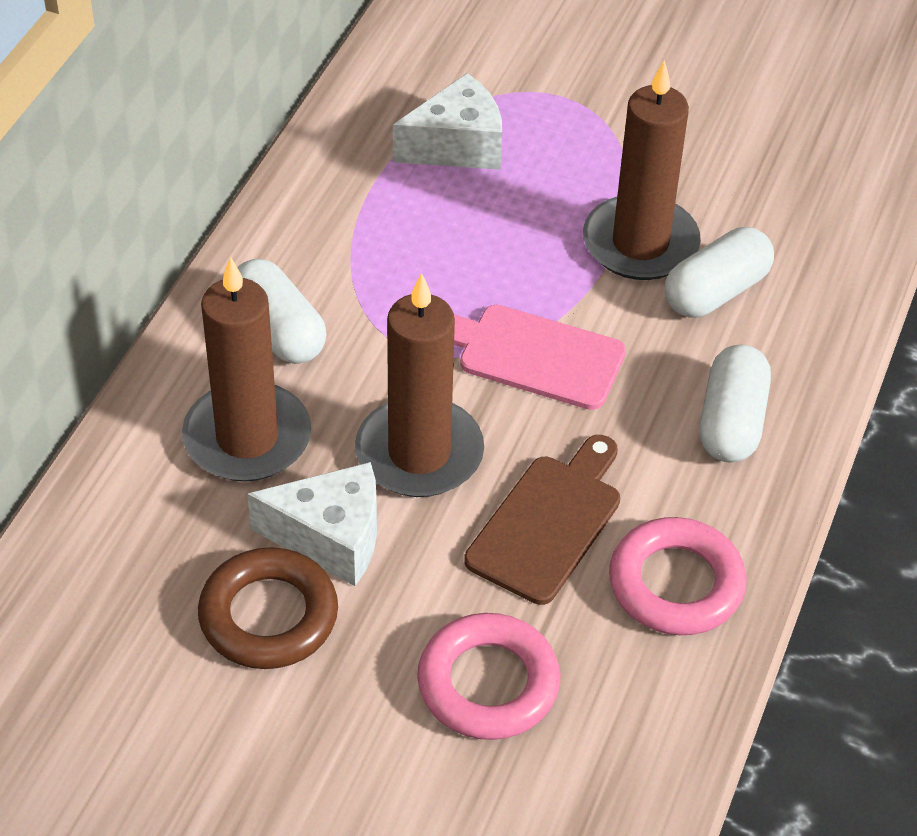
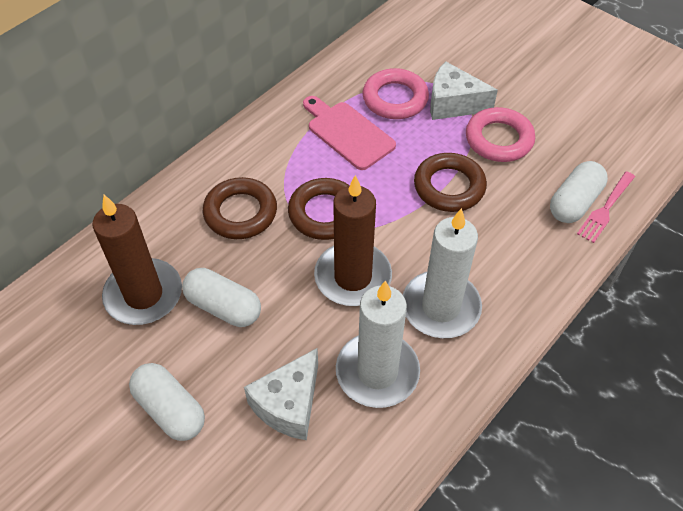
brown candle: 3 -> 2
brown cutting board: 1 -> 0
brown ring: 1 -> 3
pink fork: 0 -> 1
white candle: 0 -> 2

